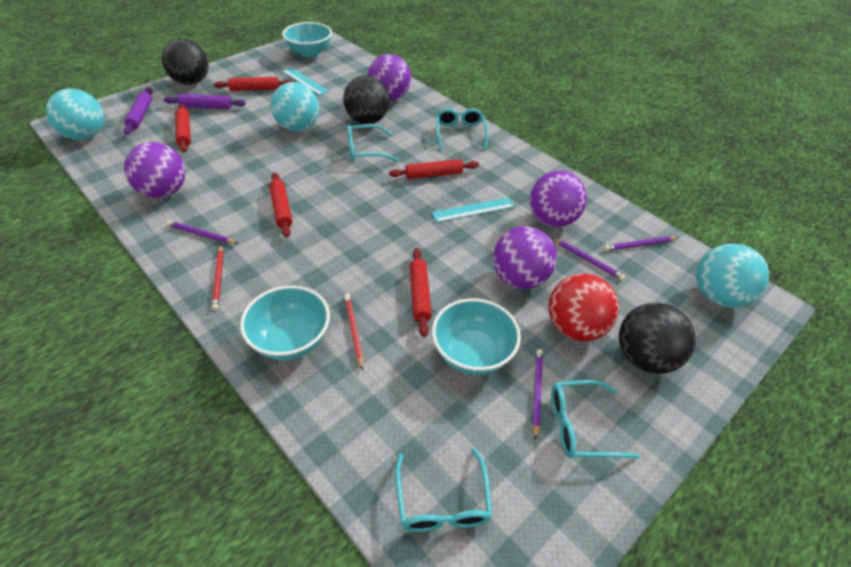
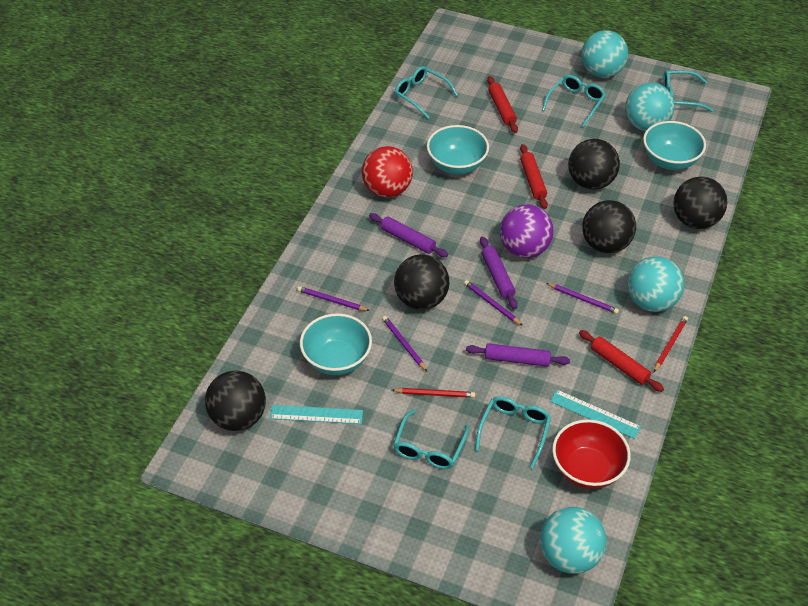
black ball: 3 -> 5
purple ball: 4 -> 1
purple rolling pin: 2 -> 3
red bowl: 0 -> 1
red rolling pin: 5 -> 3
turquoise ball: 3 -> 4
turquoise glasses: 4 -> 5

